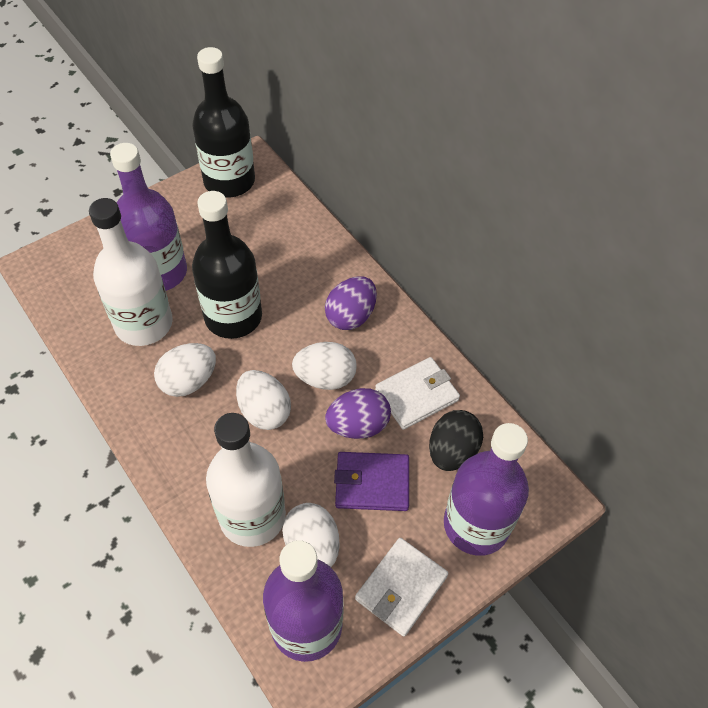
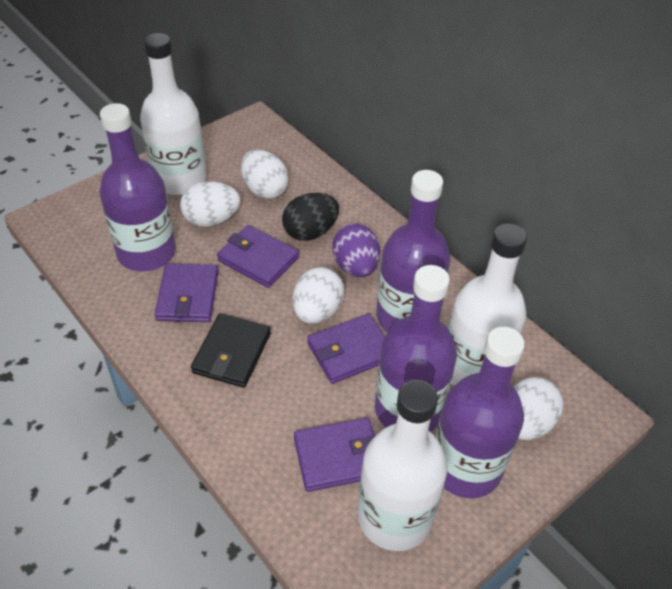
black bottle: 2 -> 0
black wallet: 0 -> 1
purple bottle: 3 -> 4
purple egg: 2 -> 1
purple wallet: 1 -> 4
white bottle: 2 -> 3
white wallet: 2 -> 0

